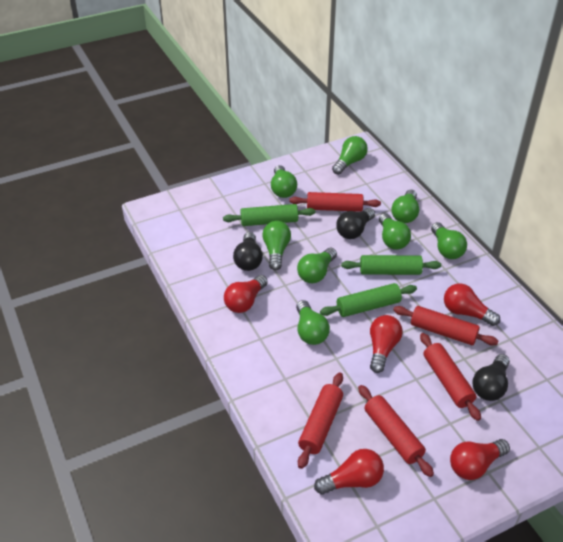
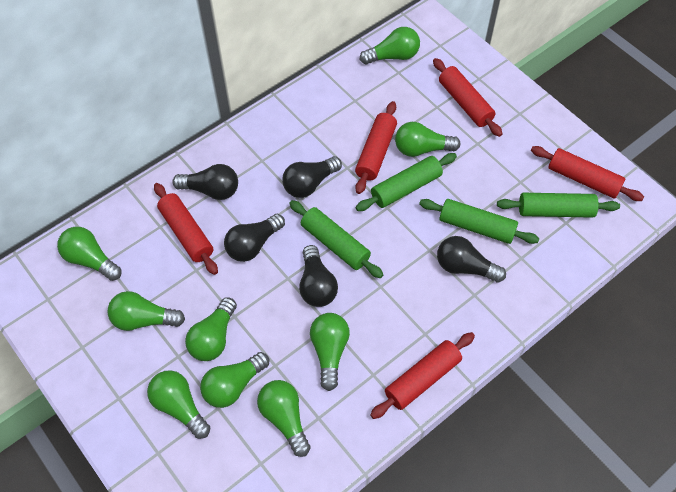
black light bulb: 3 -> 5
green light bulb: 8 -> 9
green rolling pin: 3 -> 4
red light bulb: 5 -> 0

